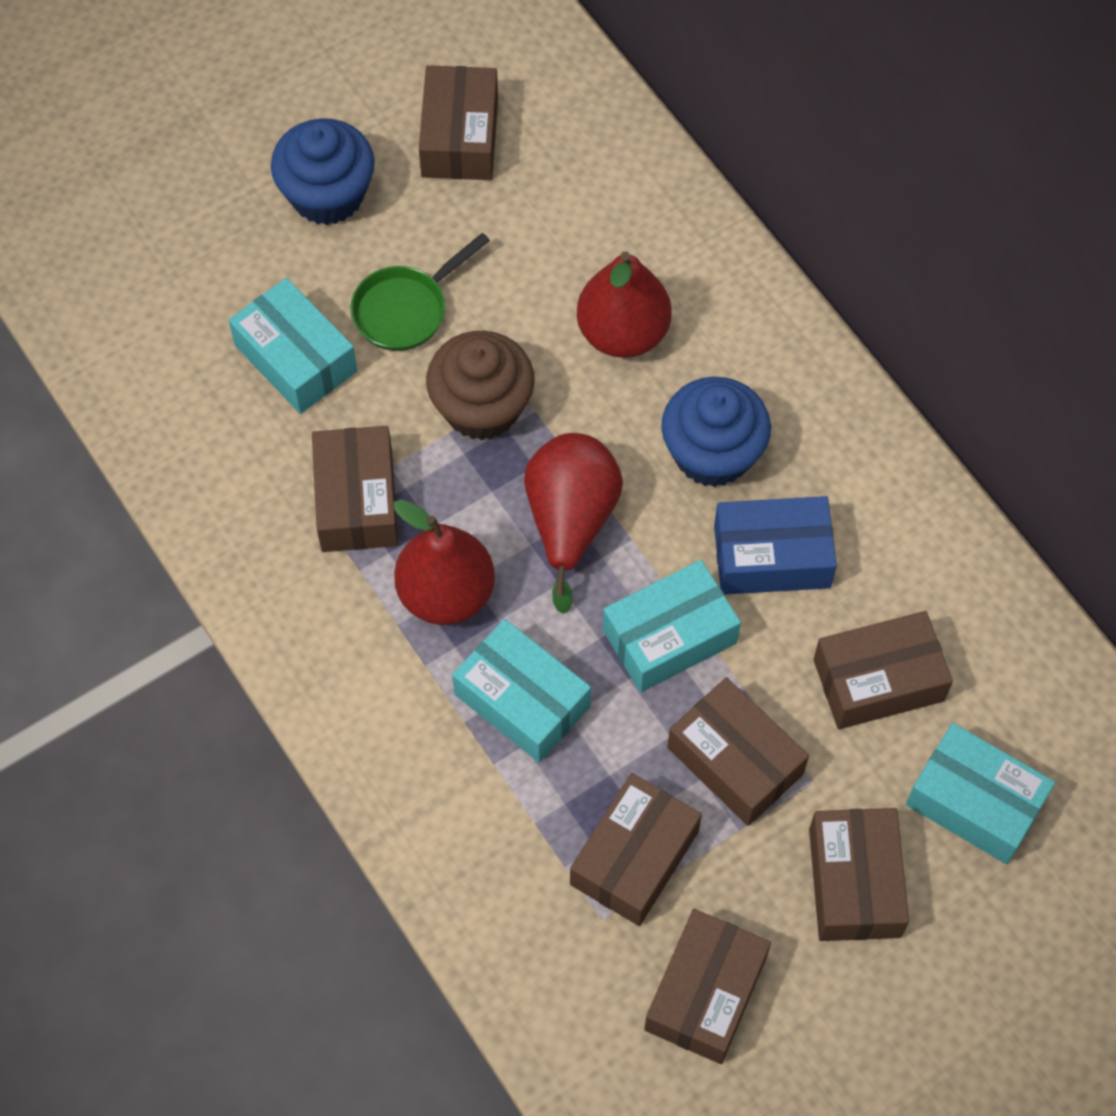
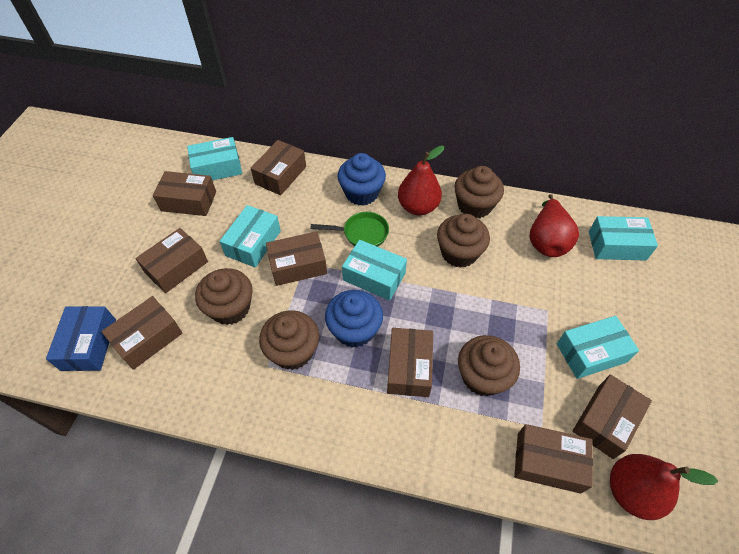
brown box: 7 -> 8
brown cupcake: 1 -> 5
turquoise box: 4 -> 5

